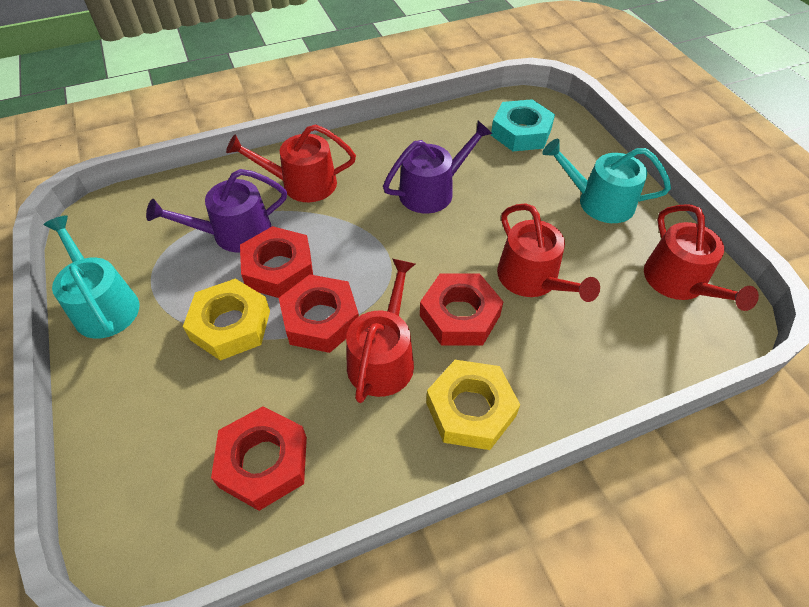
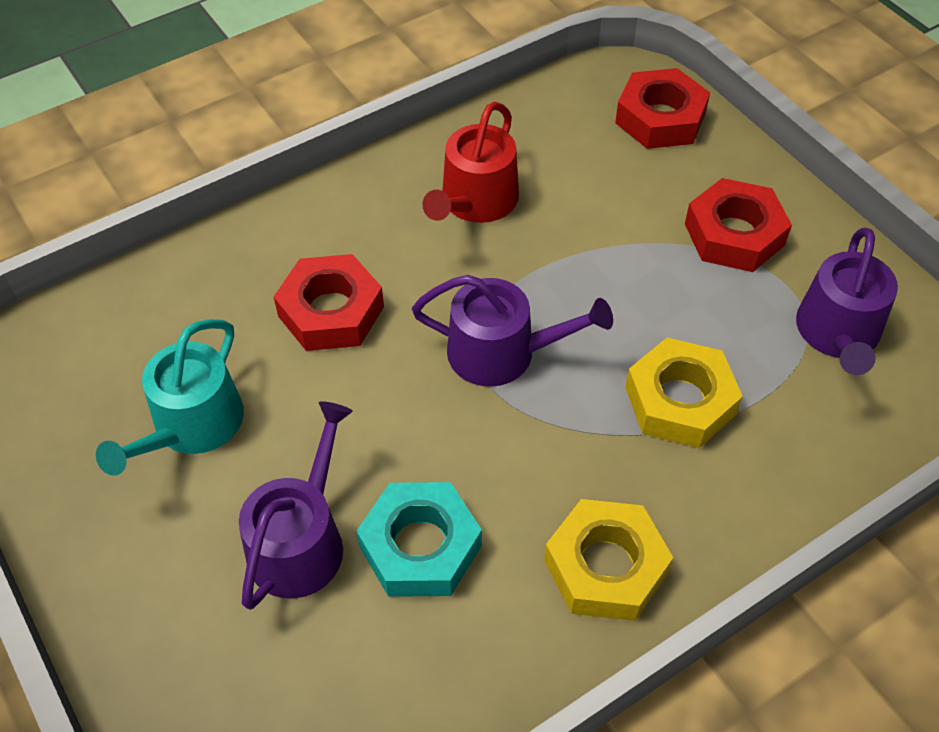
purple watering can: 2 -> 3
red nut: 4 -> 3
red watering can: 4 -> 1
turquoise watering can: 2 -> 1

